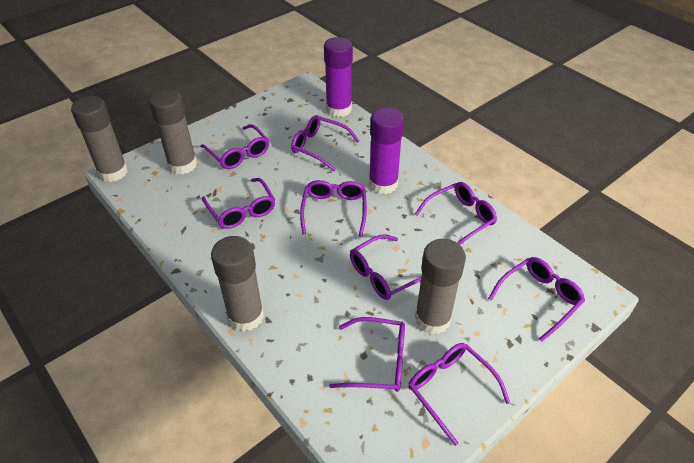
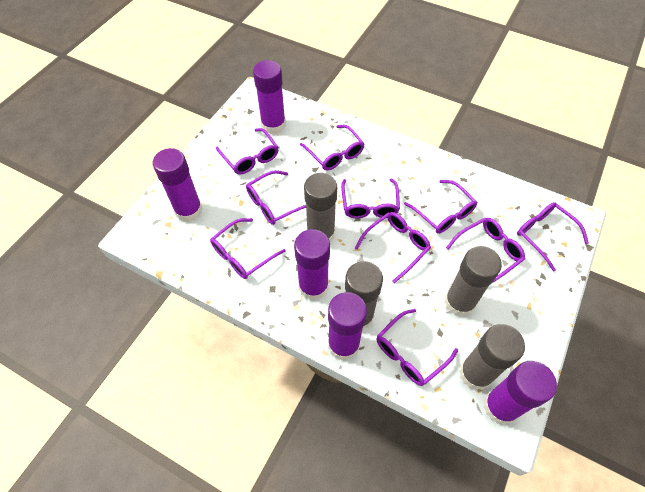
purple glasses: 9 -> 10
purple glue stick: 2 -> 5

